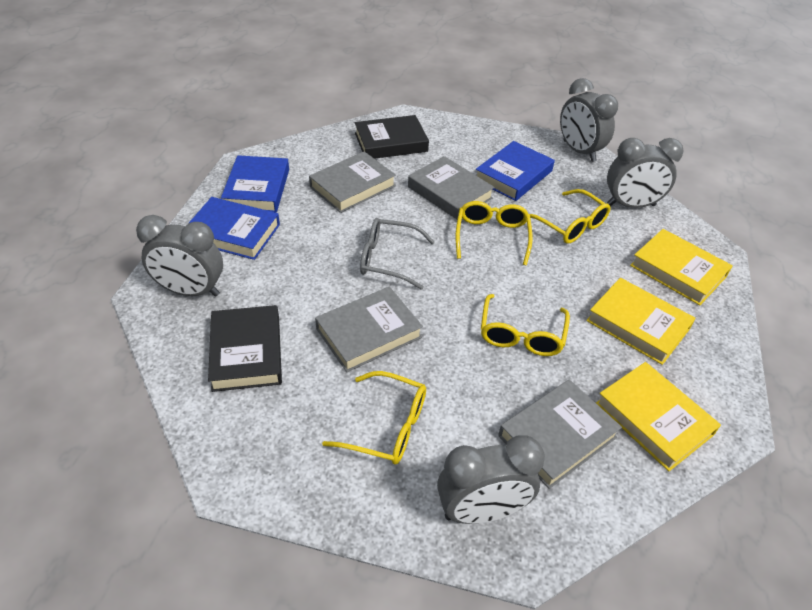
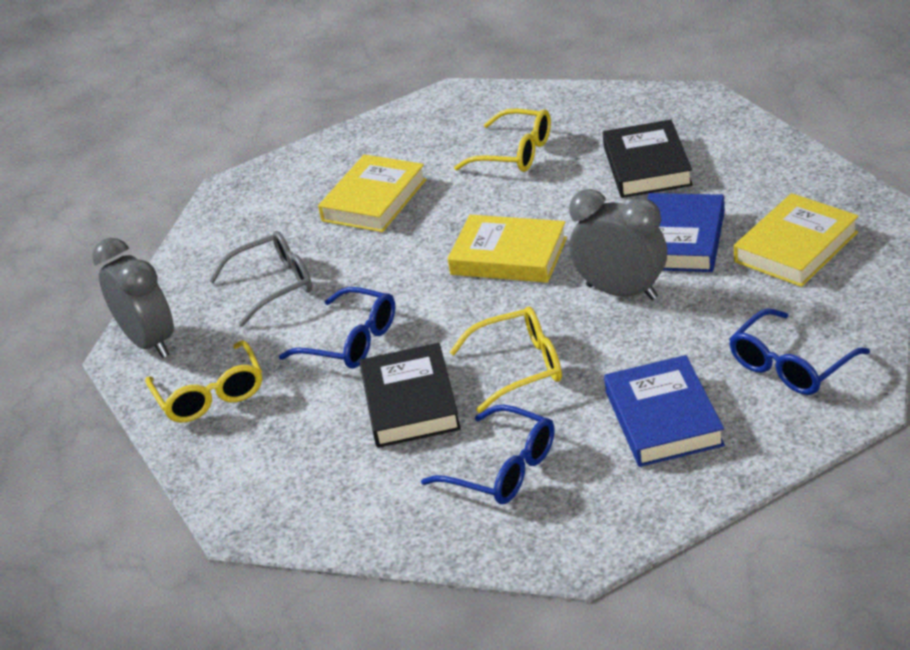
blue book: 3 -> 2
blue glasses: 0 -> 3
grey book: 4 -> 0
grey clock: 4 -> 2
yellow glasses: 4 -> 3

